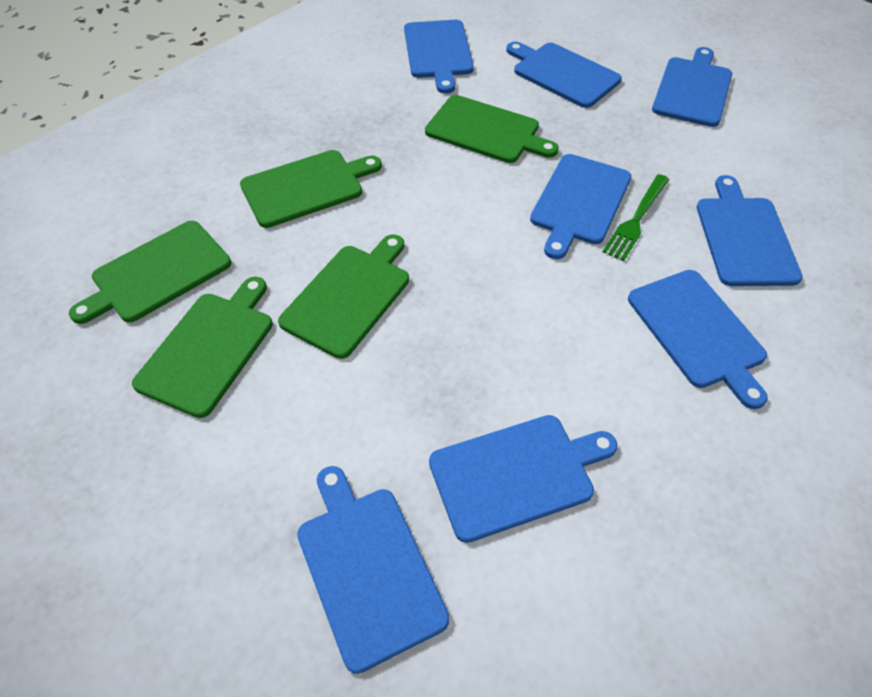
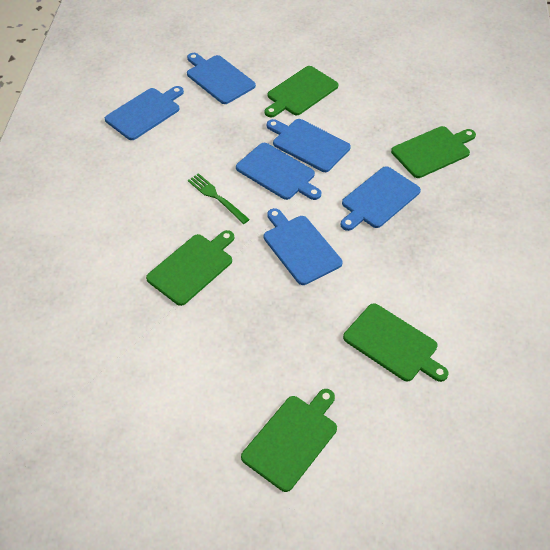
blue cutting board: 8 -> 6

